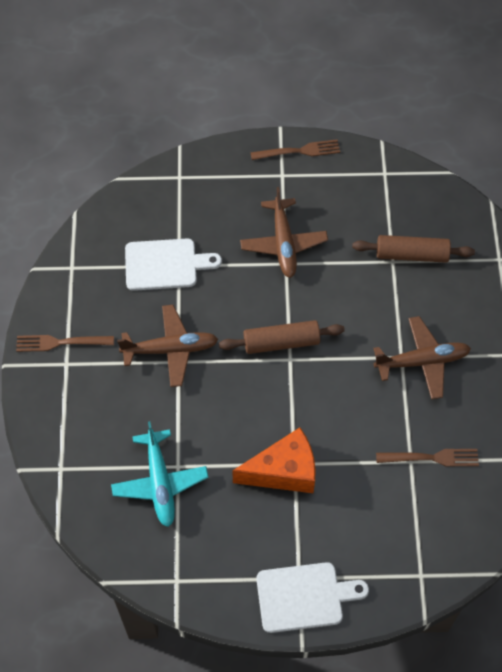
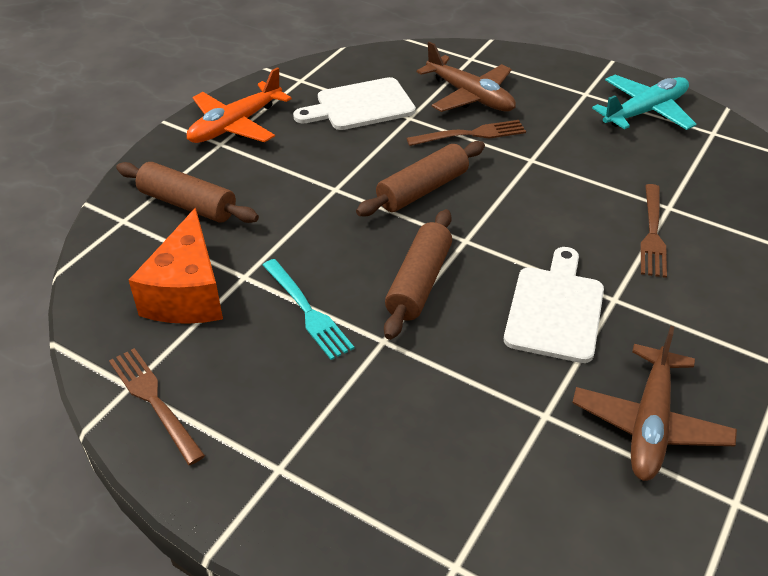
brown plane: 3 -> 2
brown rolling pin: 2 -> 3
orange plane: 0 -> 1
turquoise fork: 0 -> 1

